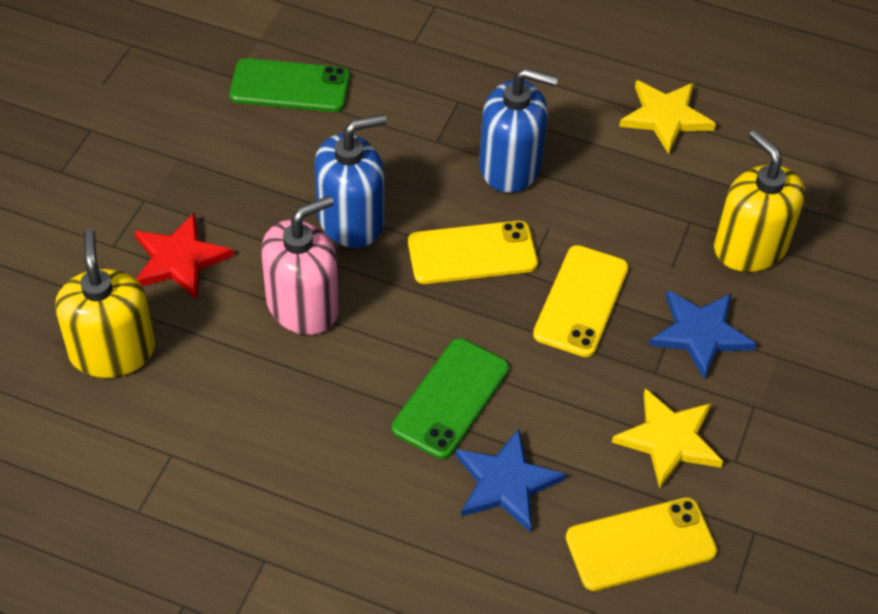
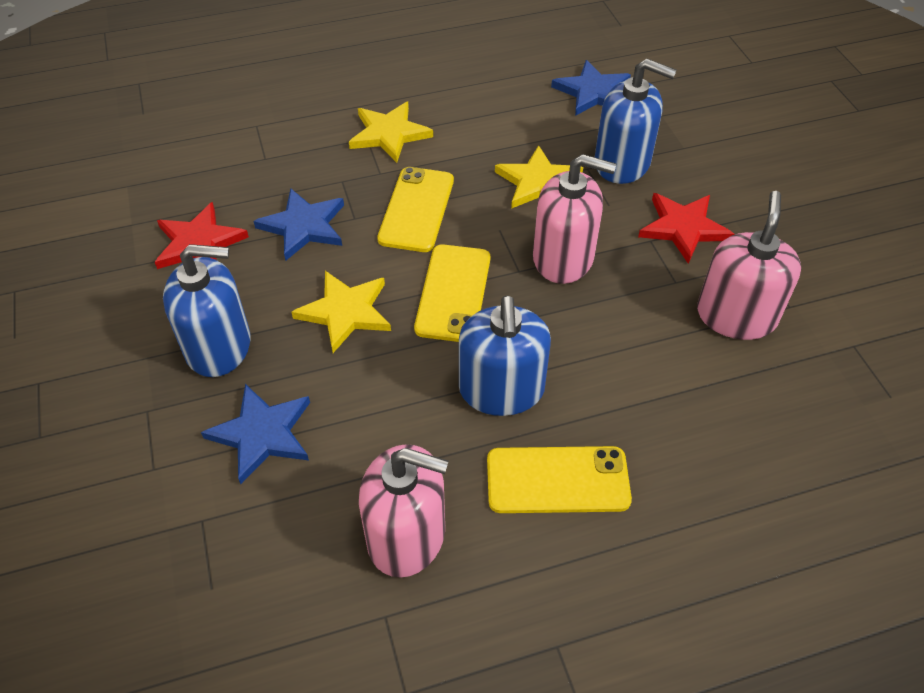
blue soap dispenser: 2 -> 3
blue star: 2 -> 3
green phone: 2 -> 0
pink soap dispenser: 1 -> 3
red star: 1 -> 2
yellow soap dispenser: 2 -> 0
yellow star: 2 -> 3

